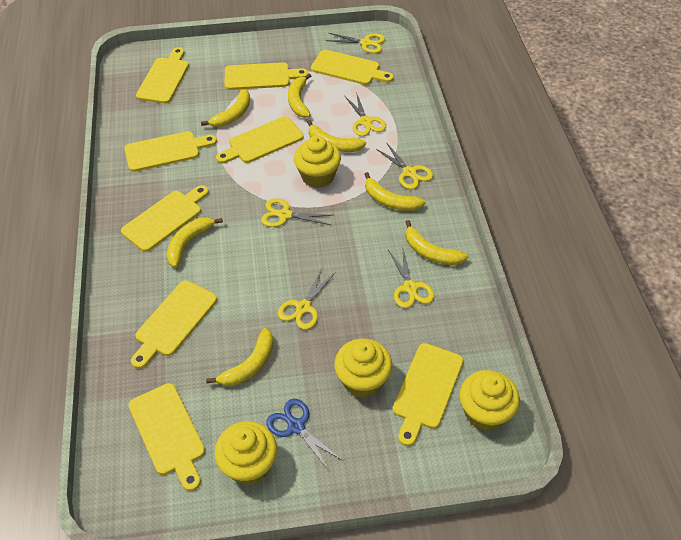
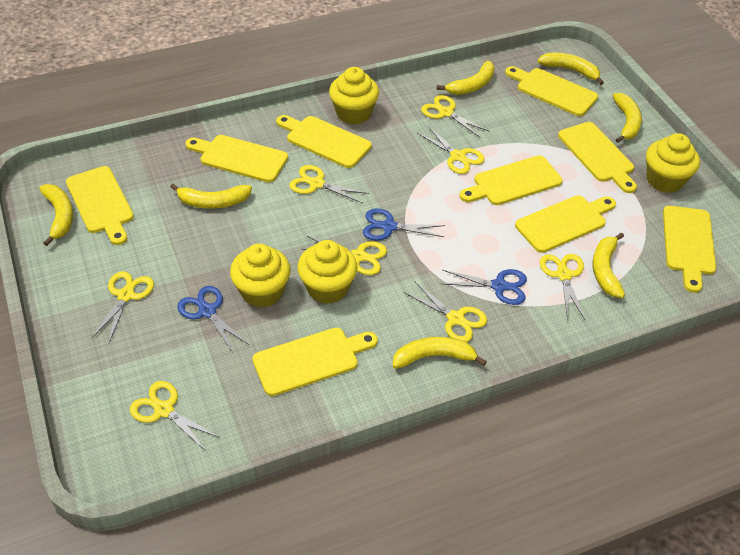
blue scissors: 1 -> 3
yellow scissors: 6 -> 8

